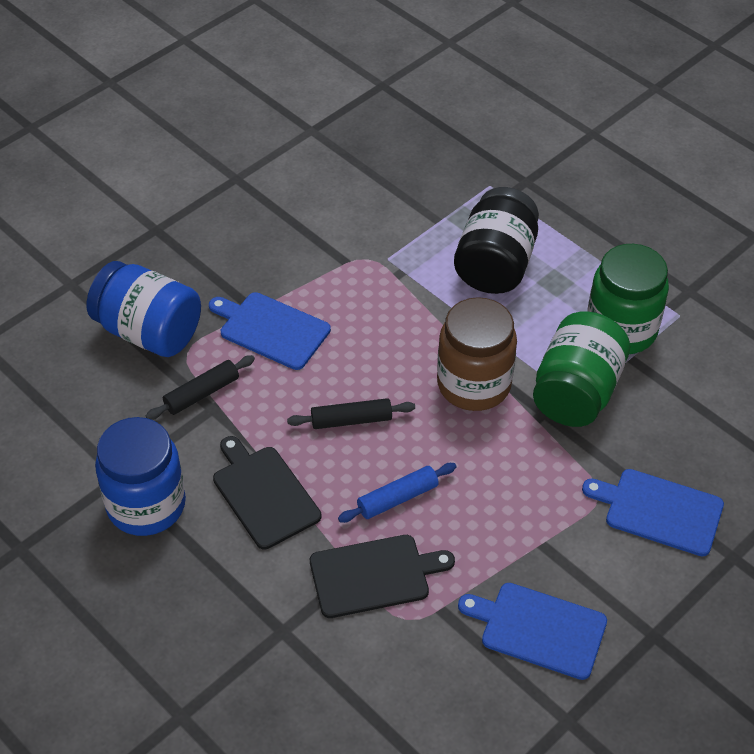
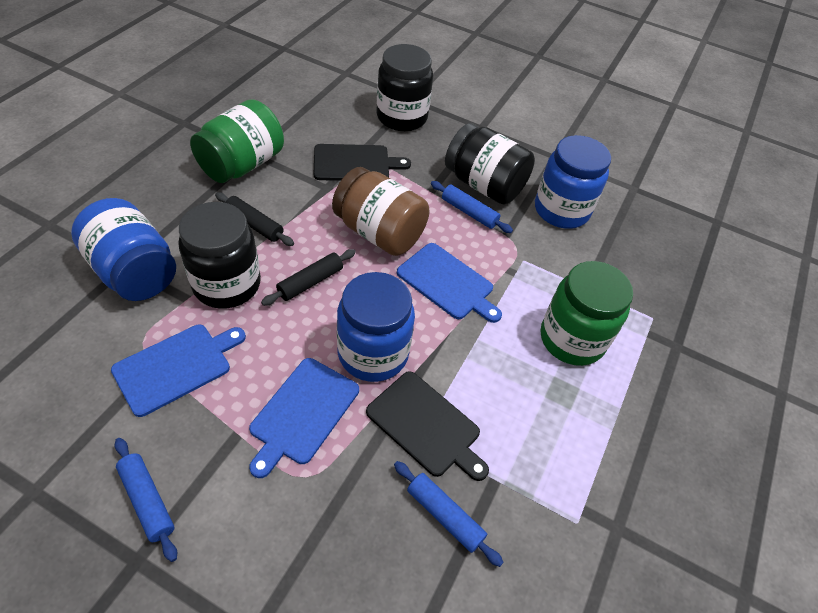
black jar: 1 -> 3
blue jar: 2 -> 3
blue rolling pin: 1 -> 3

